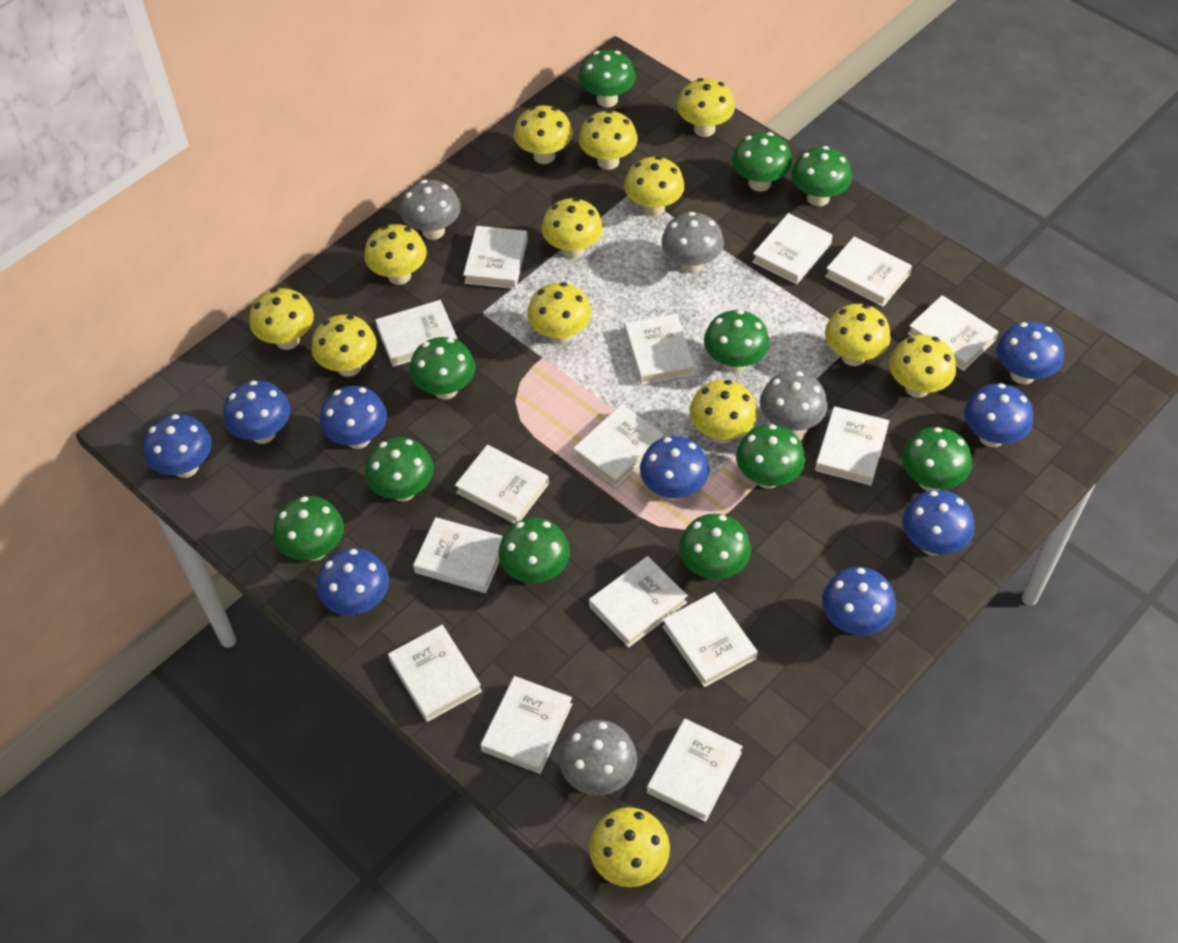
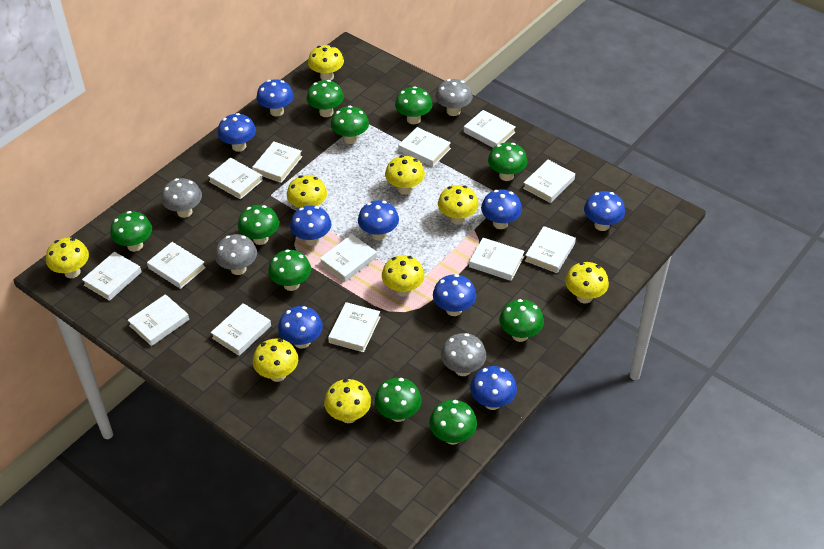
green mushroom: 11 -> 10
white book: 15 -> 13
yellow mushroom: 13 -> 9

